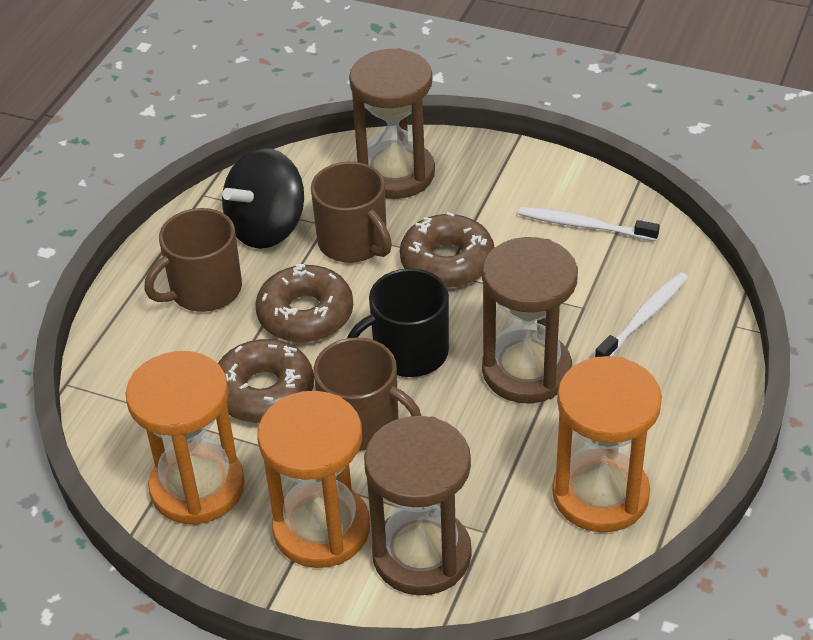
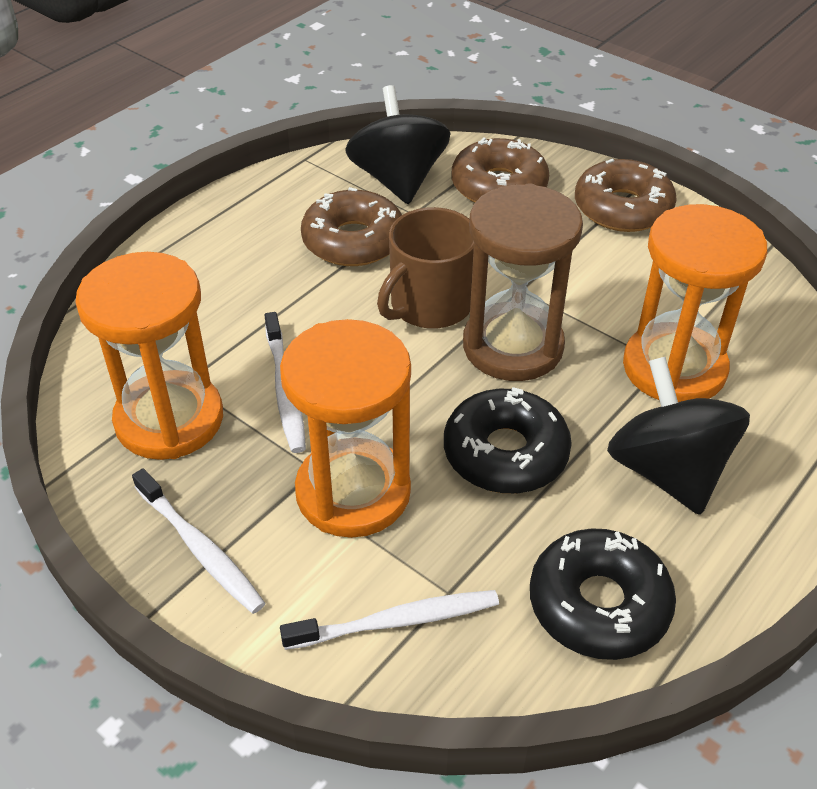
black donut: 0 -> 2
black mug: 1 -> 0
black spinning top: 1 -> 2
brown hourglass: 3 -> 1
brown mug: 3 -> 1
white toothbrush: 2 -> 3

